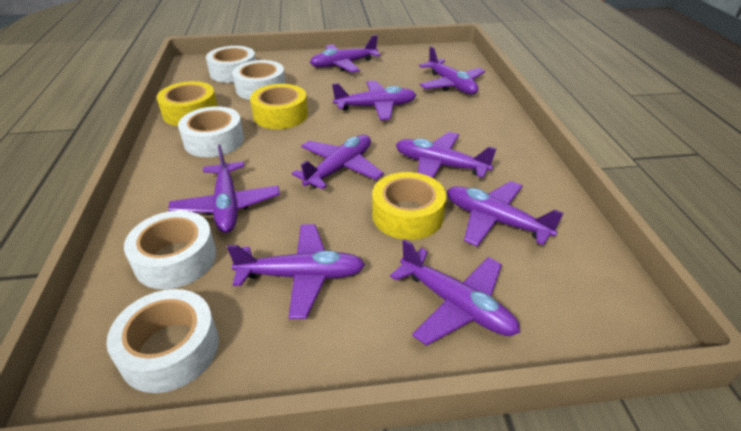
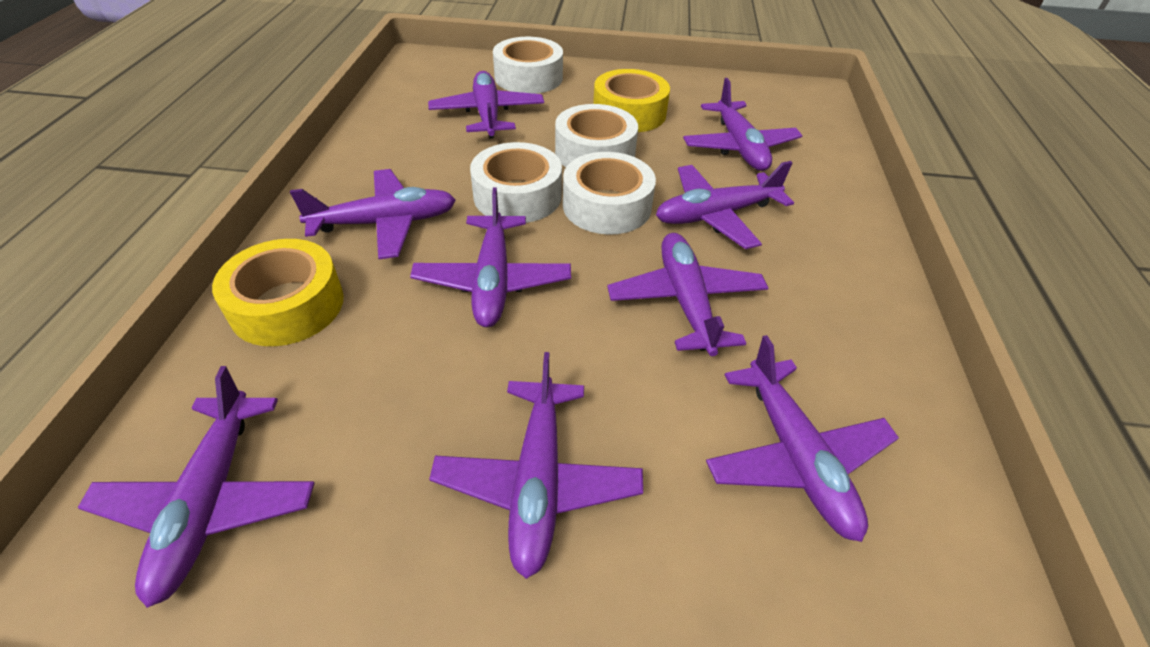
white tape: 5 -> 4
yellow tape: 3 -> 2

